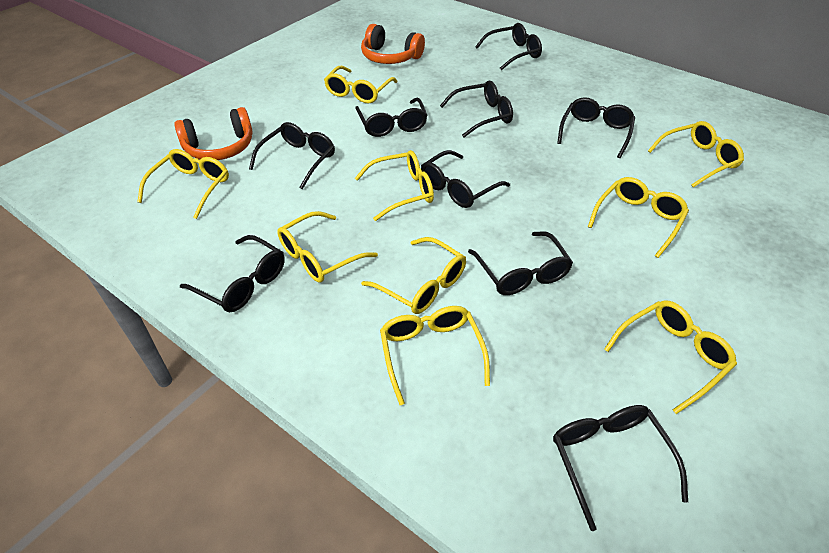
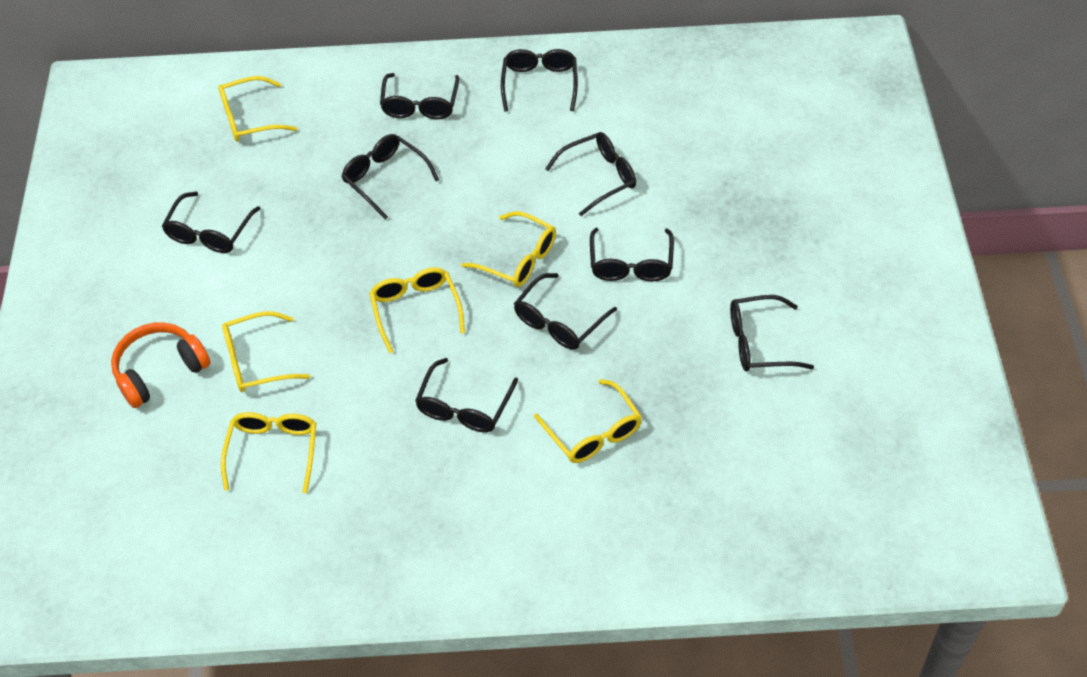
orange headphones: 2 -> 1
yellow glasses: 9 -> 6

